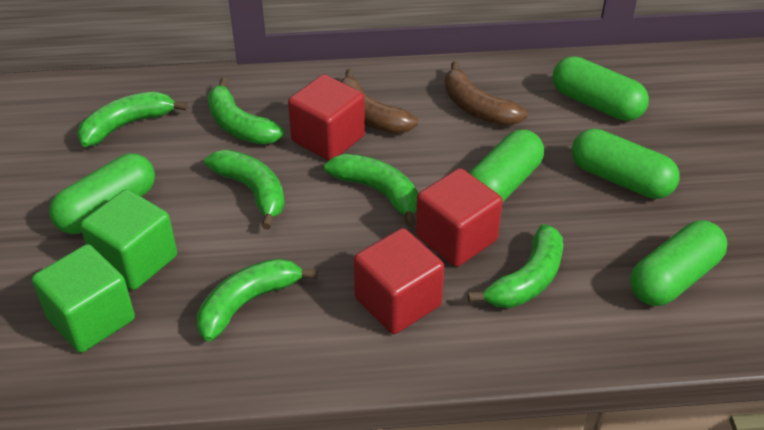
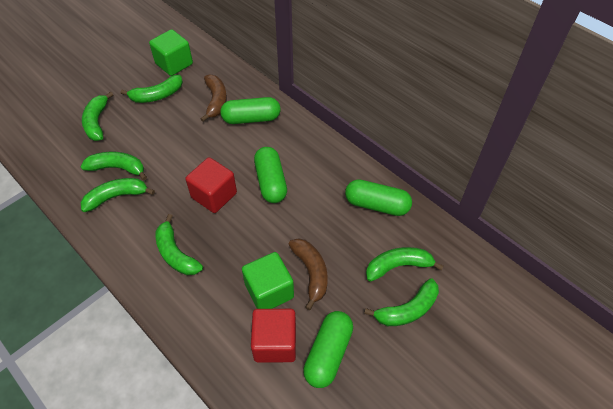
green banana: 6 -> 7
green capsule: 5 -> 4
red cube: 3 -> 2

